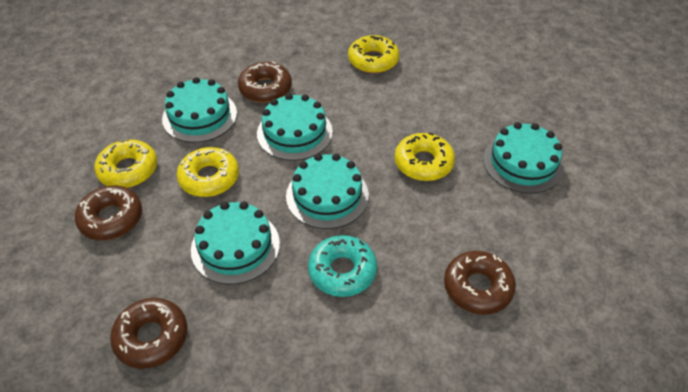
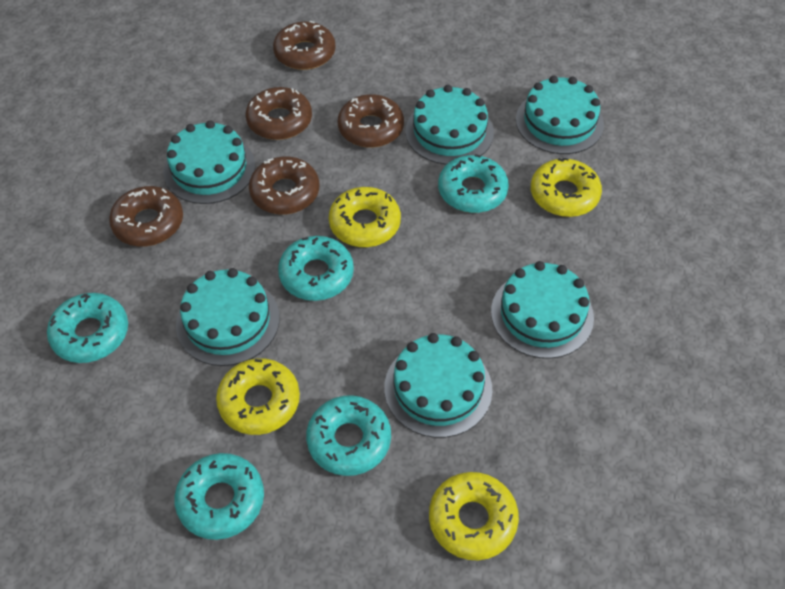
brown donut: 4 -> 5
turquoise cake: 5 -> 6
turquoise donut: 1 -> 5

